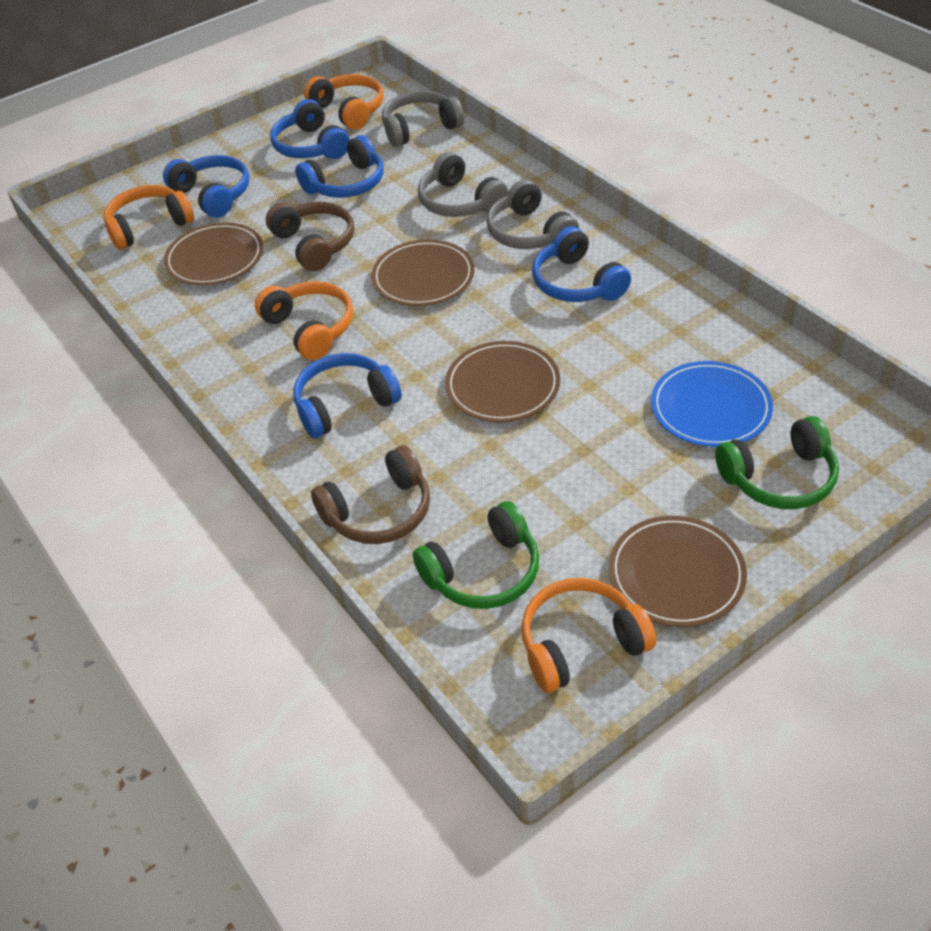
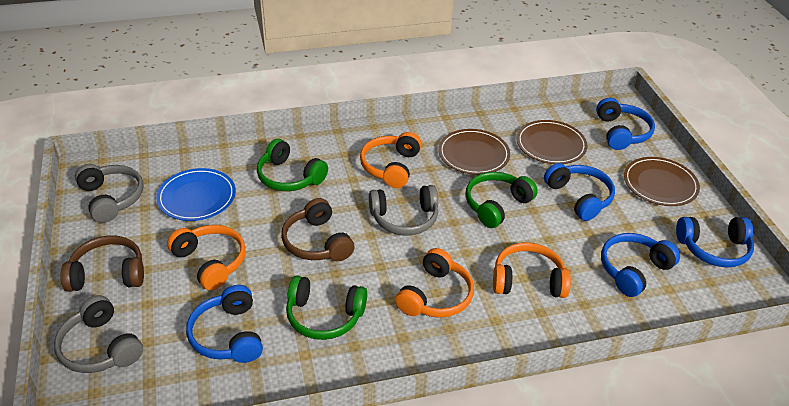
brown plate: 4 -> 3
green headphones: 2 -> 3

